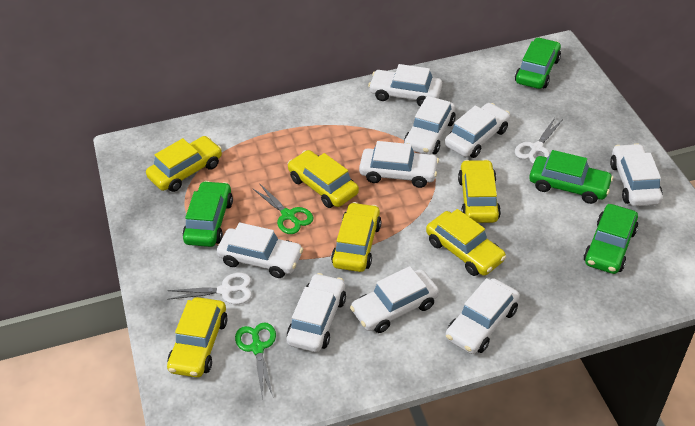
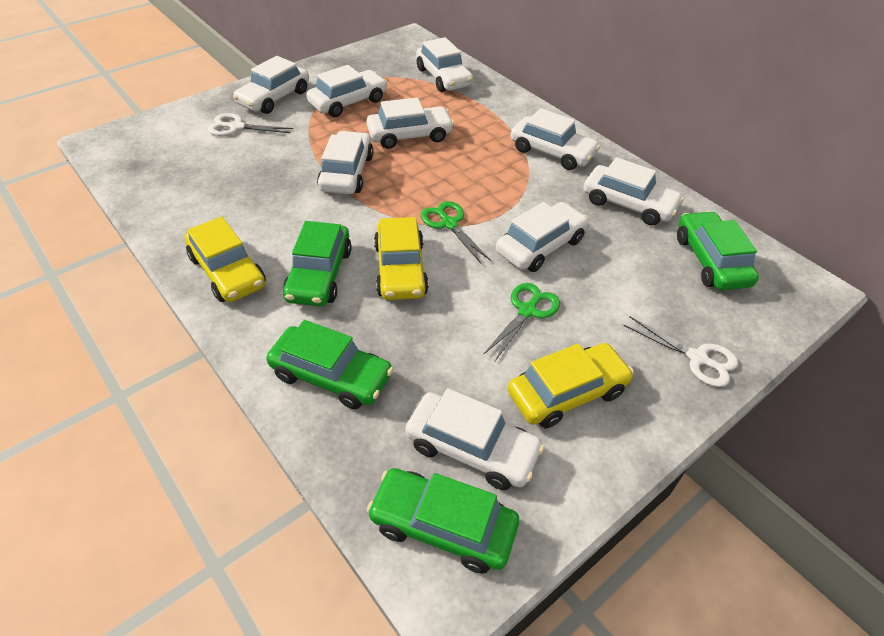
yellow car: 6 -> 3

